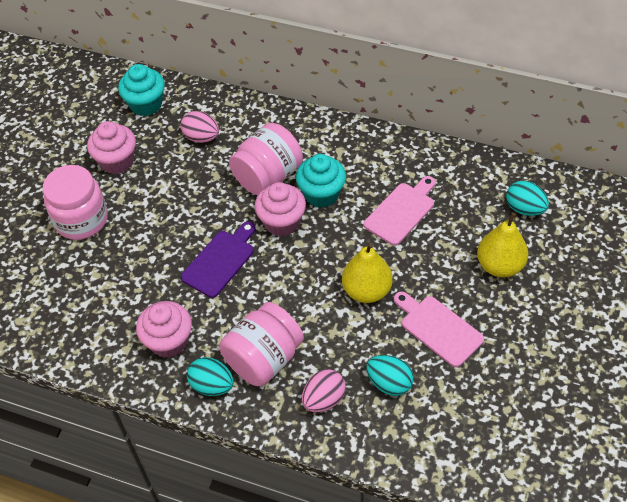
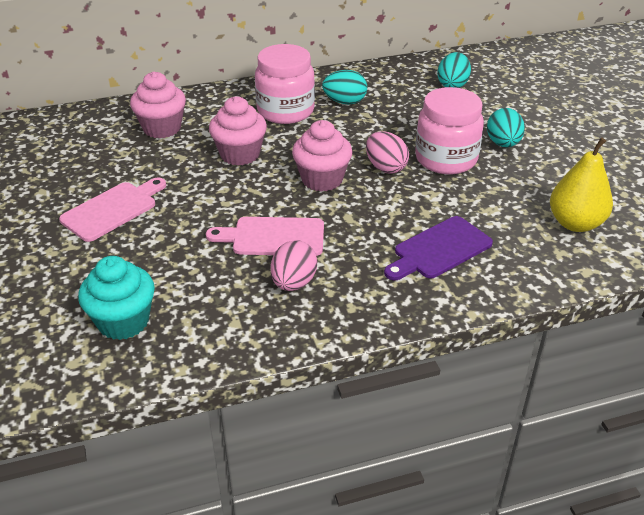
pink jar: 3 -> 2
turquoise cupcake: 2 -> 1
yellow pear: 2 -> 1

